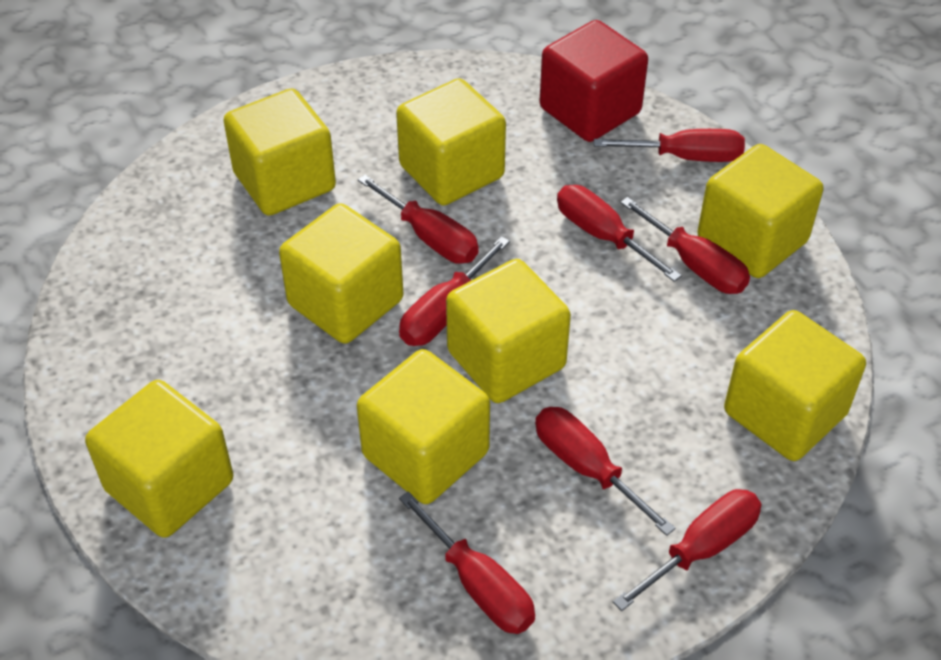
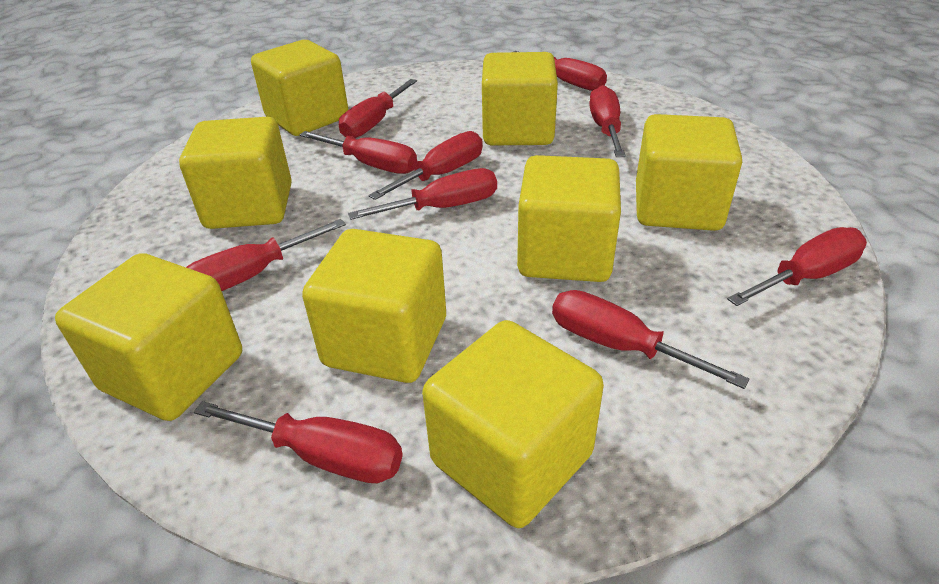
red cube: 1 -> 0
red screwdriver: 8 -> 10

